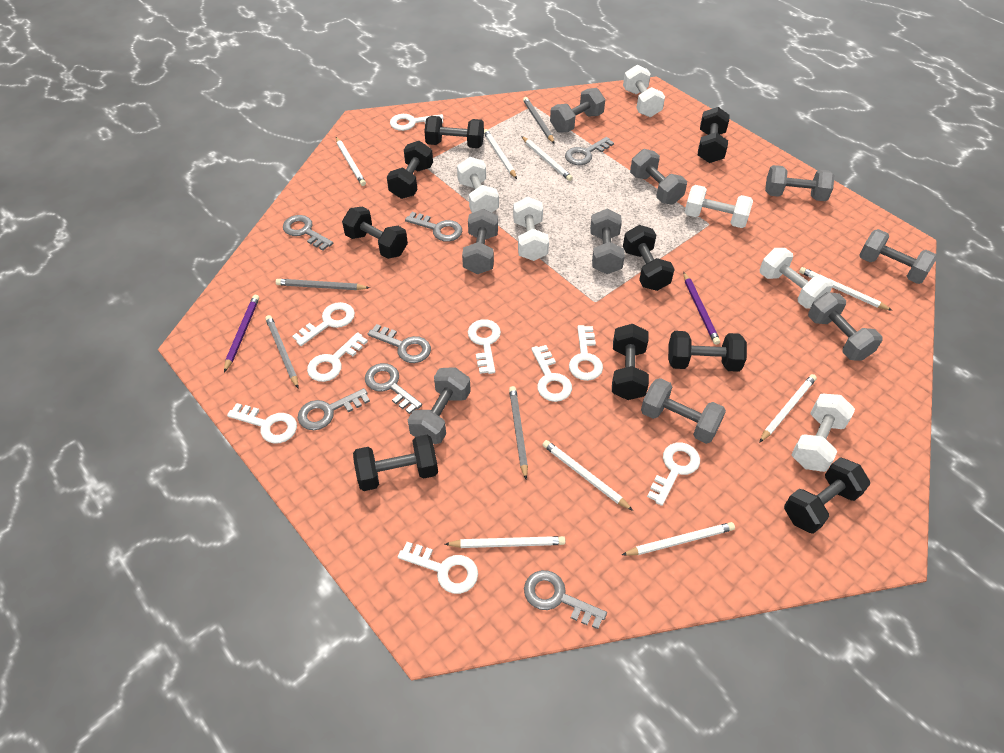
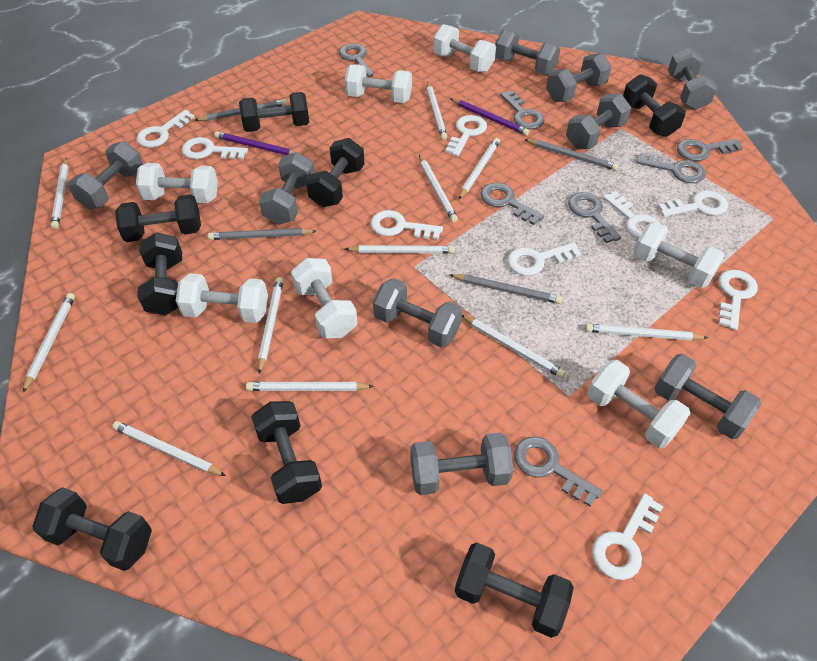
black dumbbell: 9 -> 8
white dumbbell: 6 -> 7
white pencil: 8 -> 11

